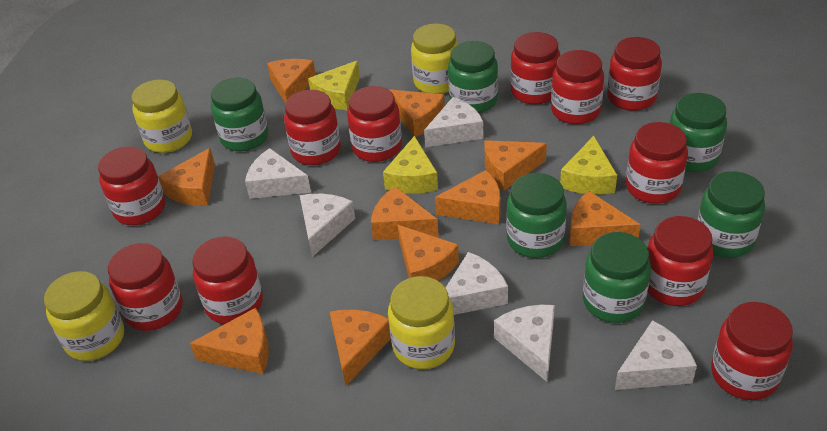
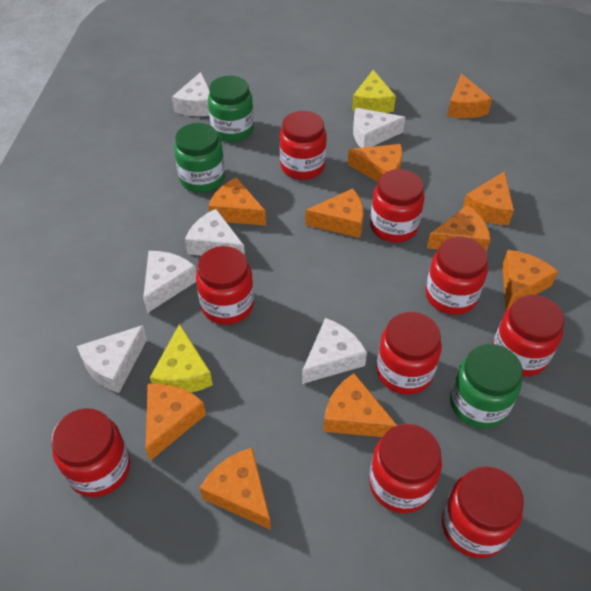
green jar: 6 -> 3
red jar: 11 -> 9
yellow cheese: 3 -> 2
yellow jar: 4 -> 0

